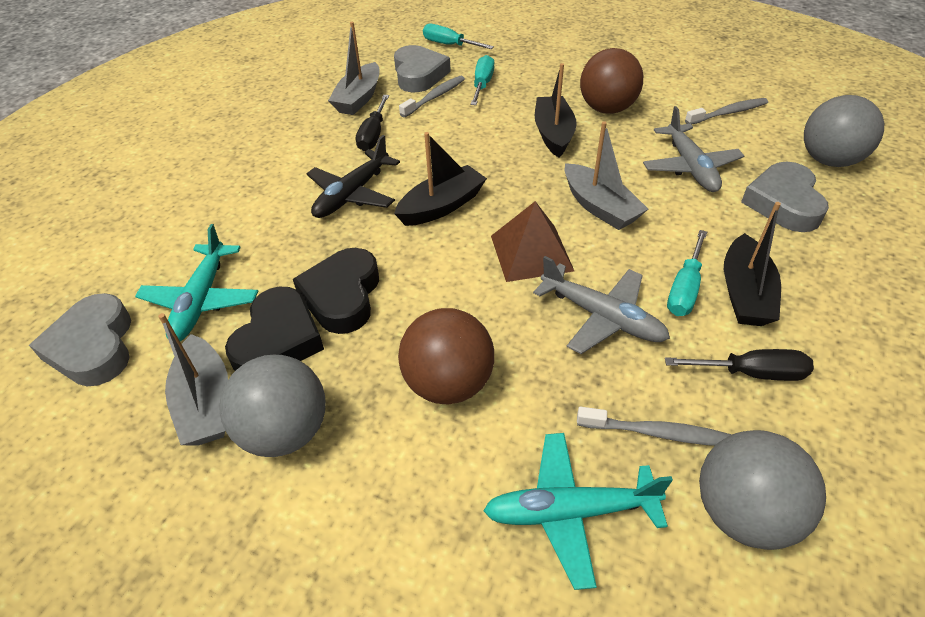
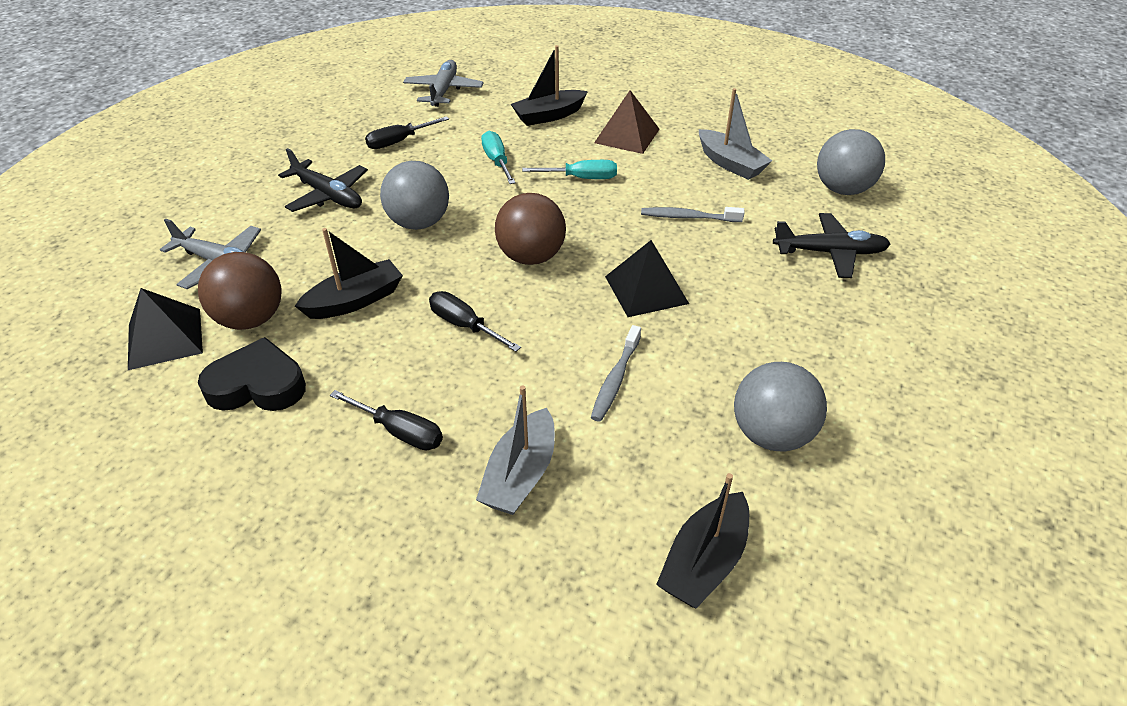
black heart: 2 -> 1
black plane: 1 -> 2
black pyramid: 0 -> 2
black screwdriver: 2 -> 3
grey boat: 3 -> 2
grey heart: 3 -> 0
grey toothbrush: 3 -> 2
turquoise plane: 2 -> 0
turquoise screwdriver: 3 -> 2

